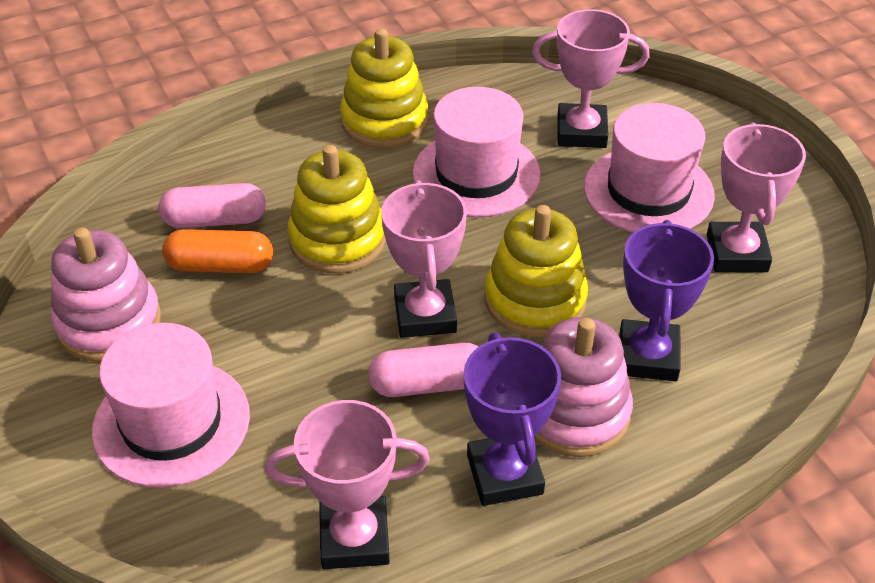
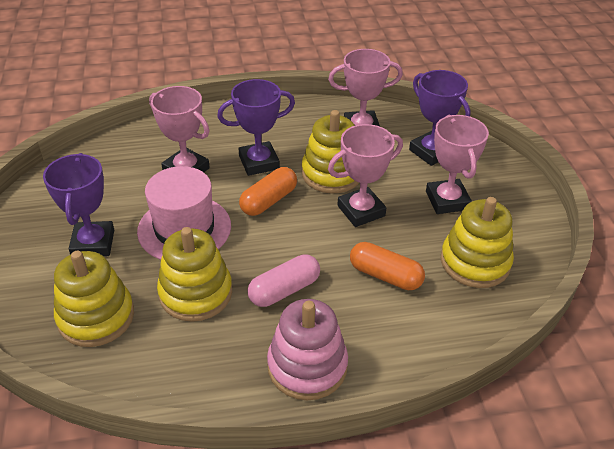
orange capsule: 1 -> 2
pink capsule: 2 -> 1
pink hat: 3 -> 1
pink stacking toy: 2 -> 1
purple trophy: 2 -> 3
yellow stacking toy: 3 -> 4

